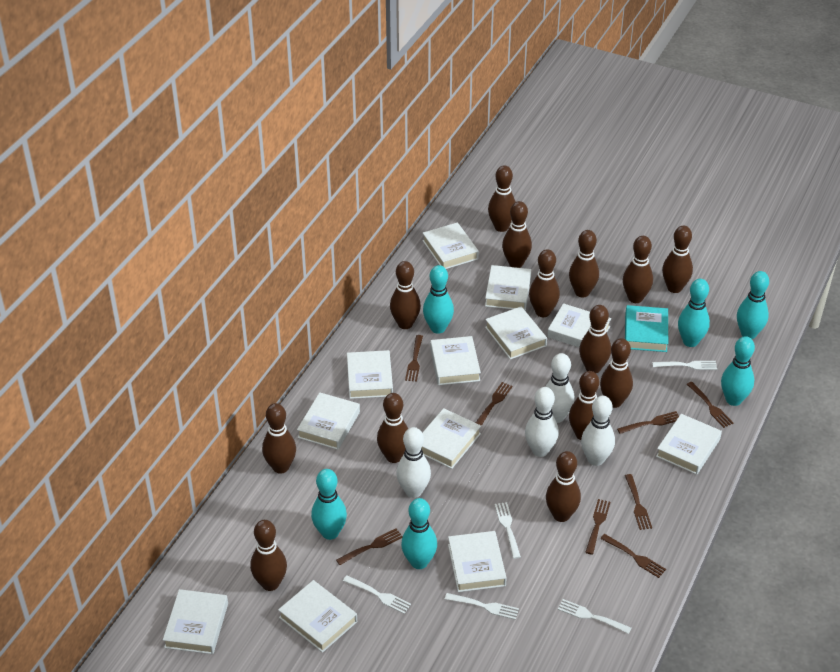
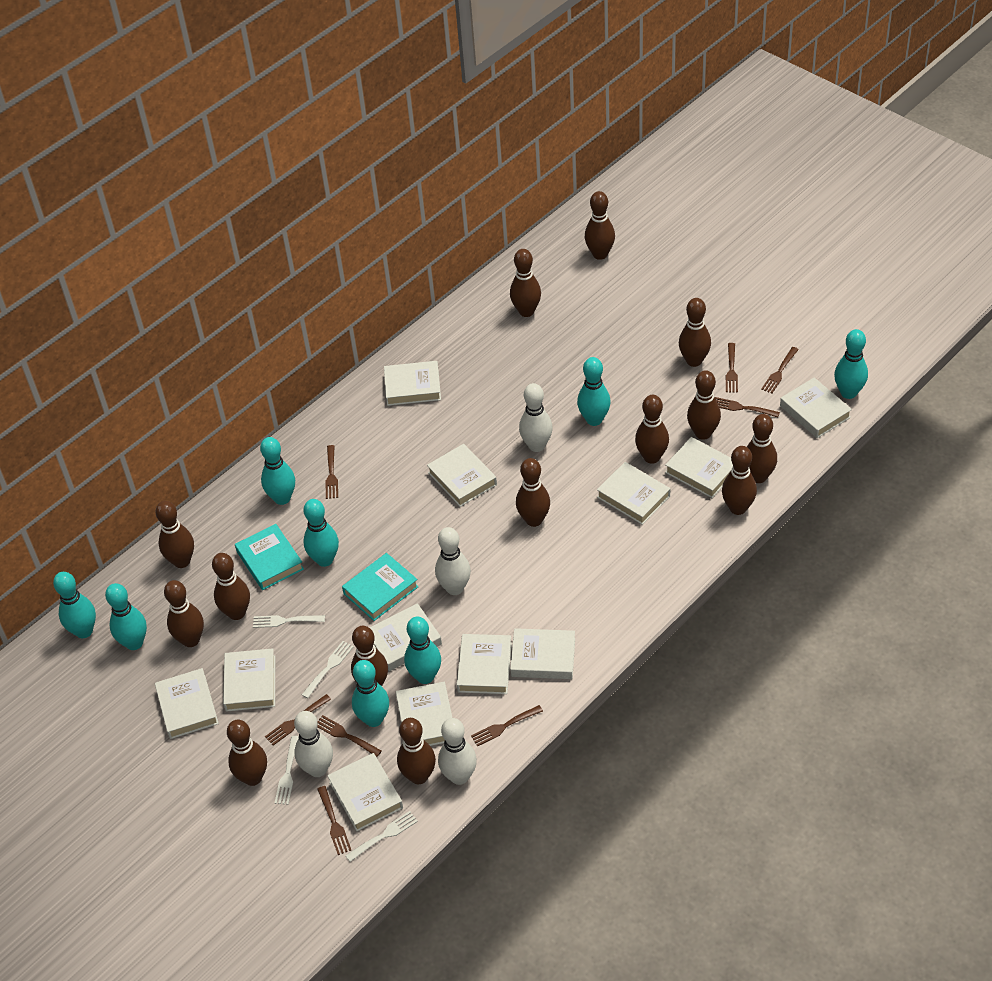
turquoise book: 1 -> 2
turquoise bowling pin: 6 -> 8
white fork: 5 -> 4

